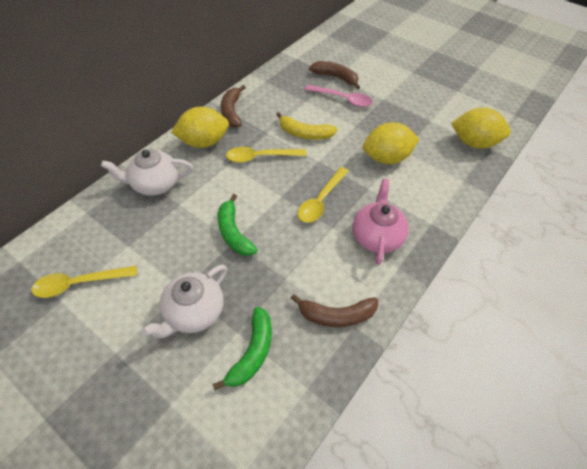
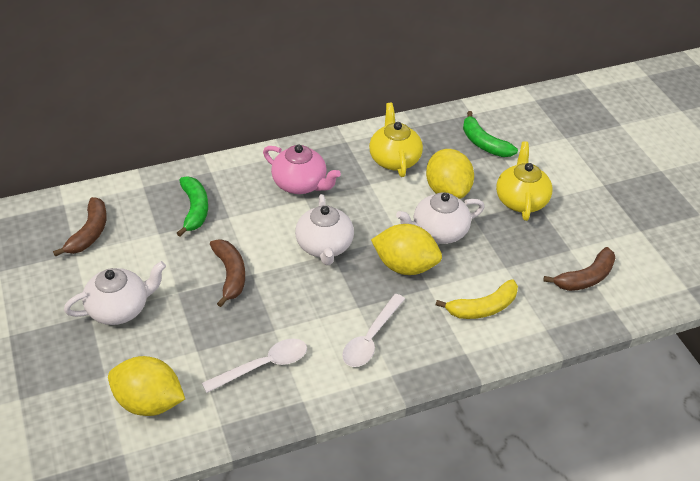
pink spoon: 1 -> 0
white spoon: 0 -> 2
white teapot: 2 -> 3
yellow spoon: 3 -> 0
yellow teapot: 0 -> 2

